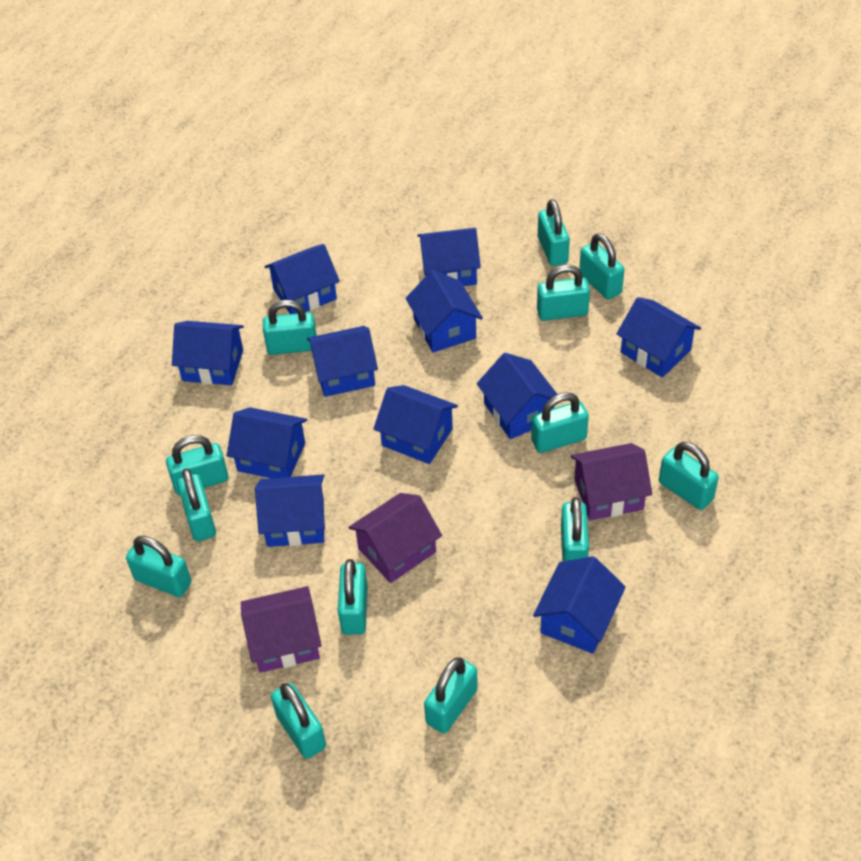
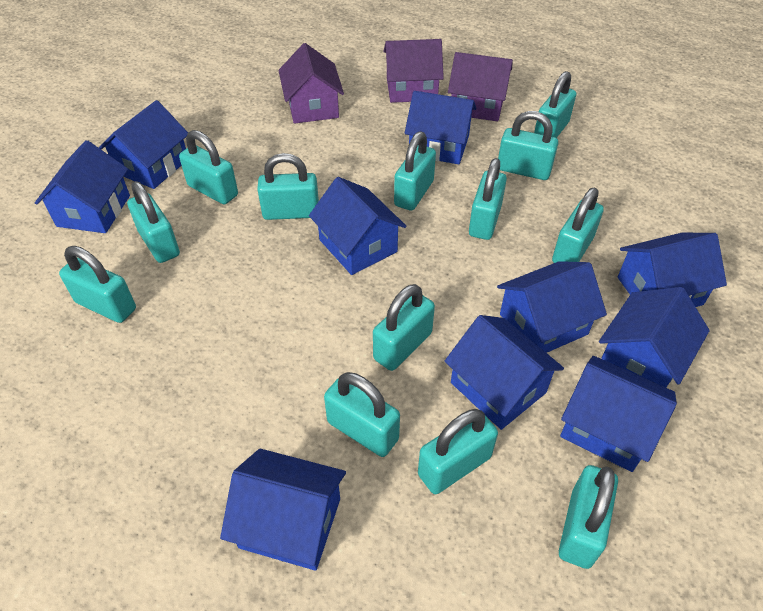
blue house: 11 -> 10

